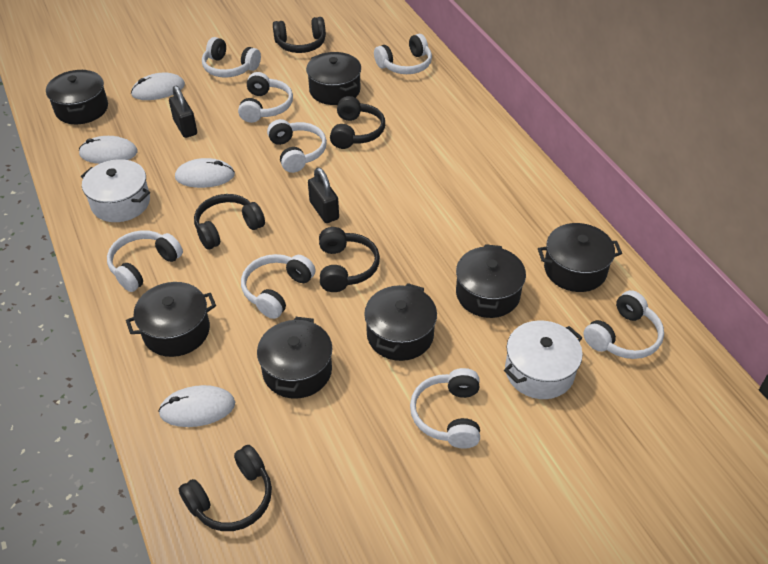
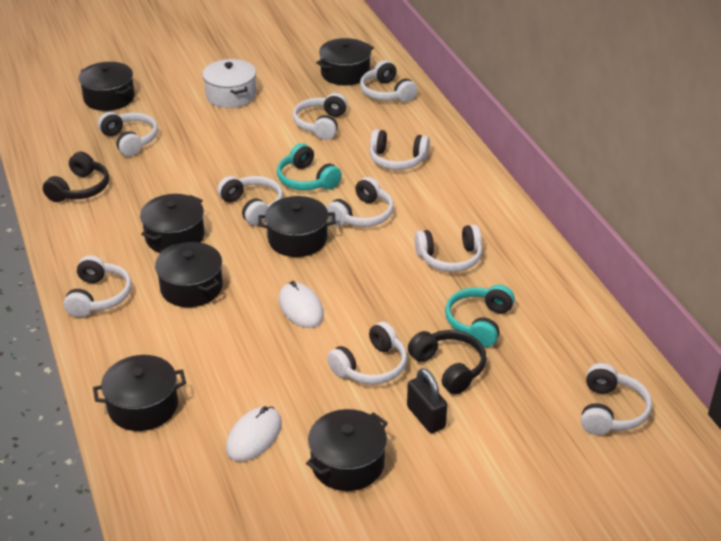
black headphones: 5 -> 2
black padlock: 2 -> 1
turquoise headphones: 0 -> 2
white headphones: 8 -> 10
white mouse: 4 -> 2
white pot: 2 -> 1

